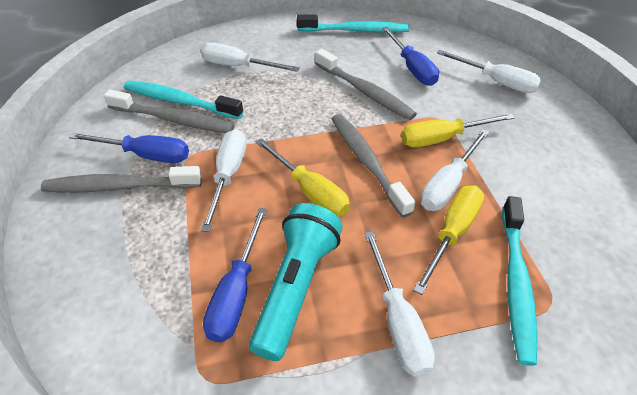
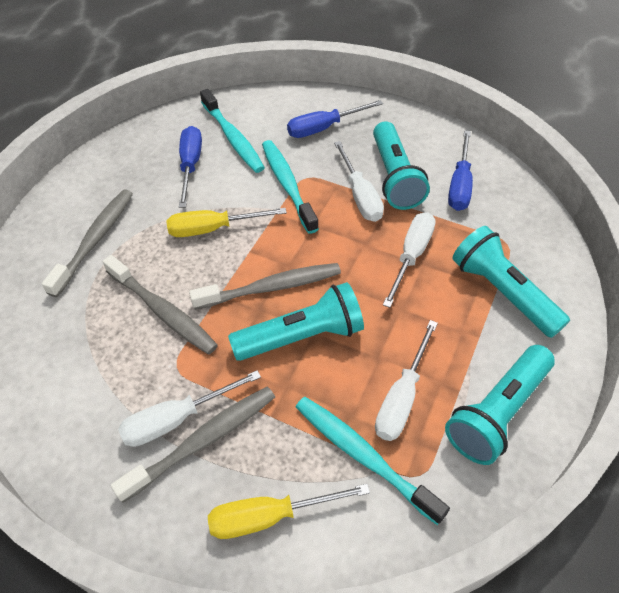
turquoise flashlight: 1 -> 4
white screwdriver: 5 -> 4
yellow screwdriver: 3 -> 2

